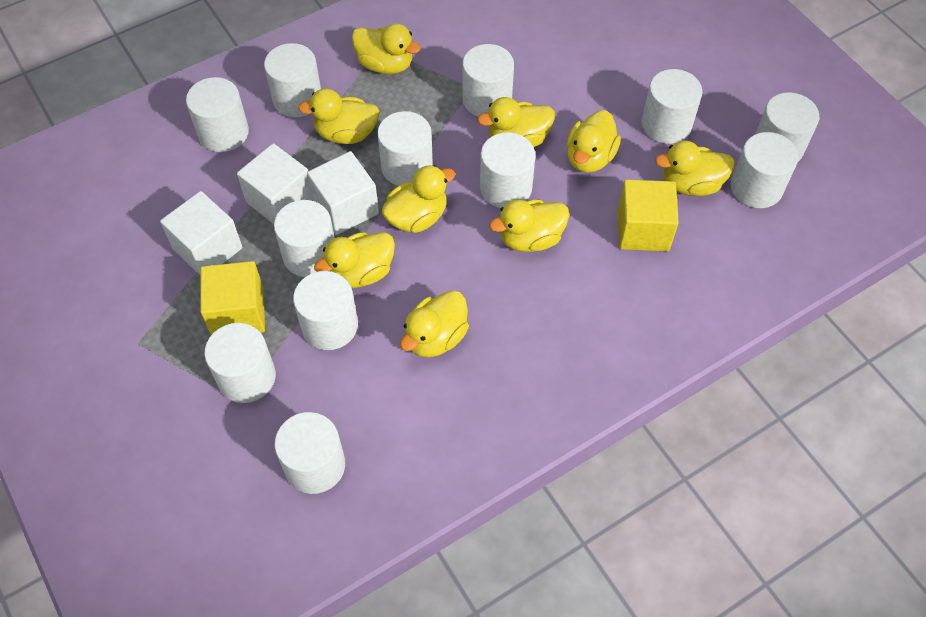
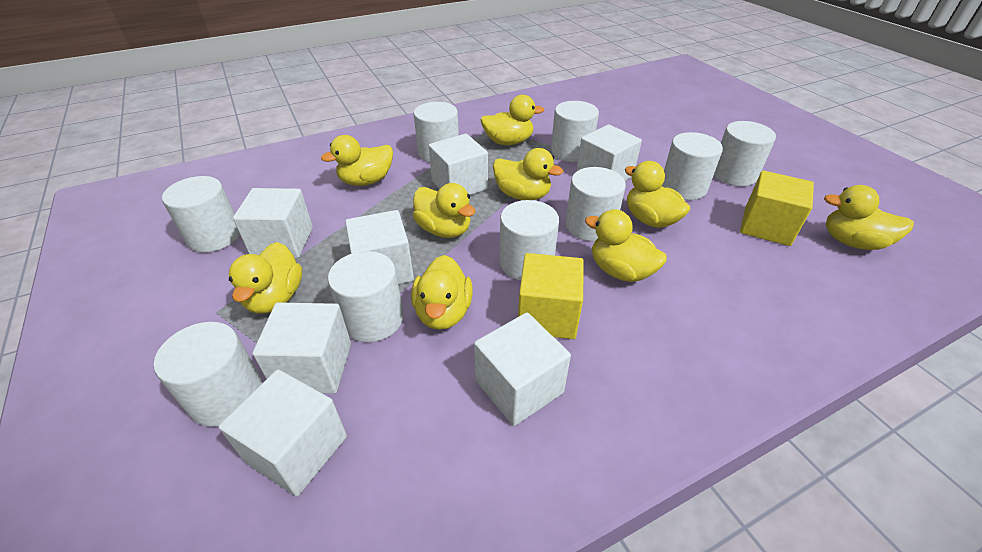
white cube: 3 -> 7
white cylinder: 12 -> 9

